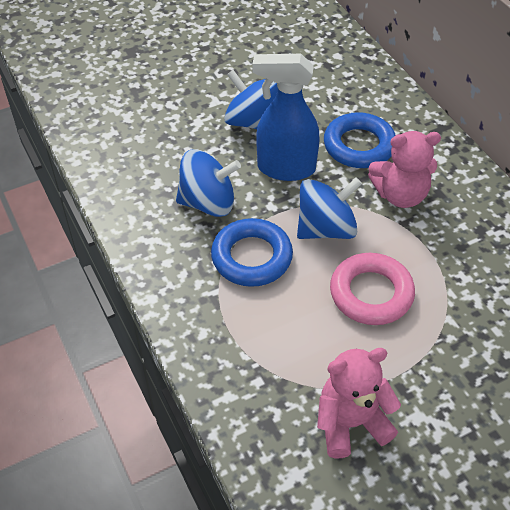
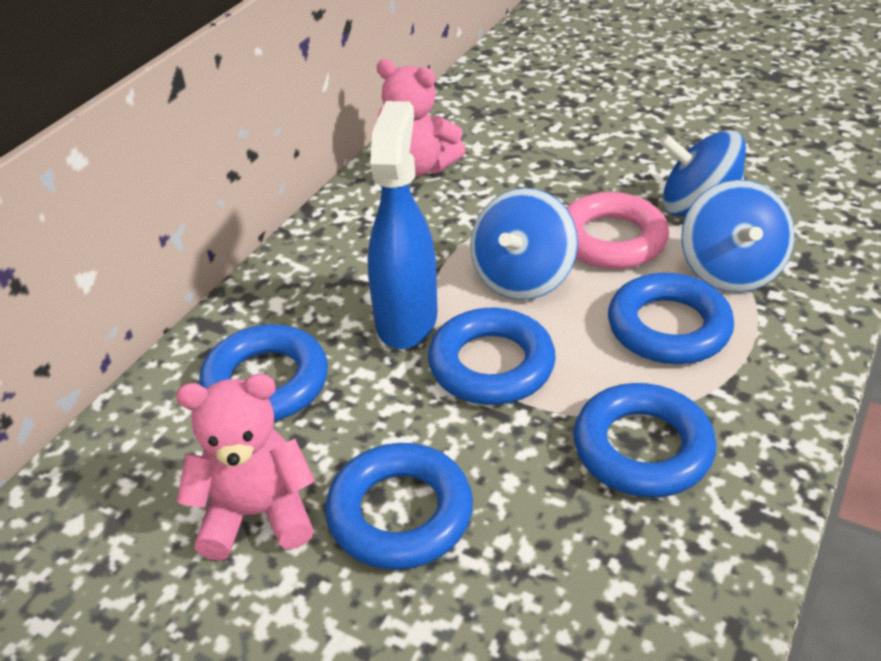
blue ring: 2 -> 5

